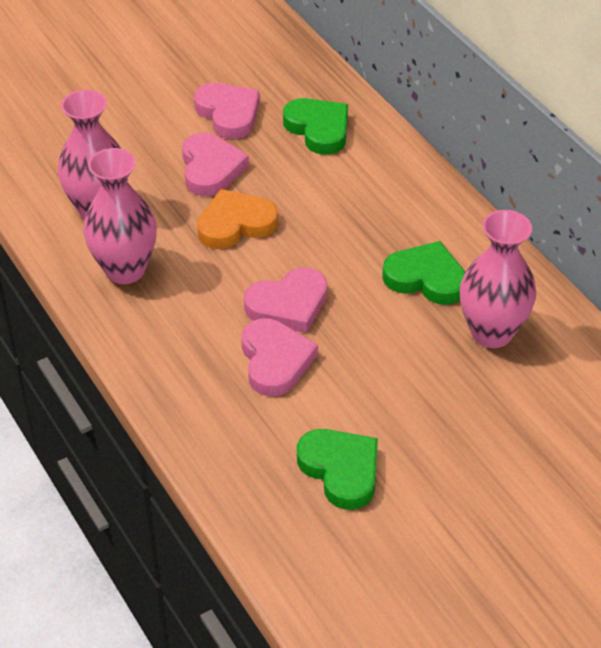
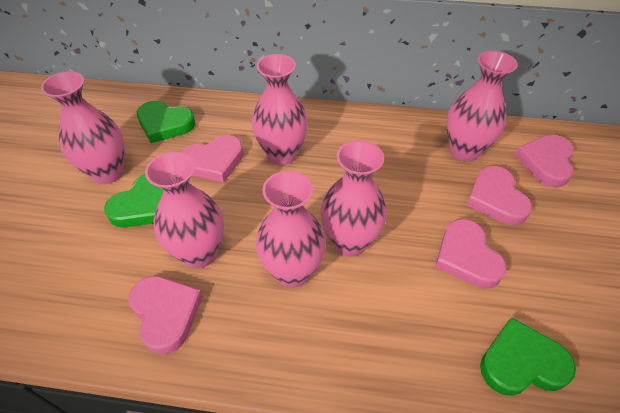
orange heart: 1 -> 0
pink heart: 4 -> 5
pink vase: 3 -> 6

